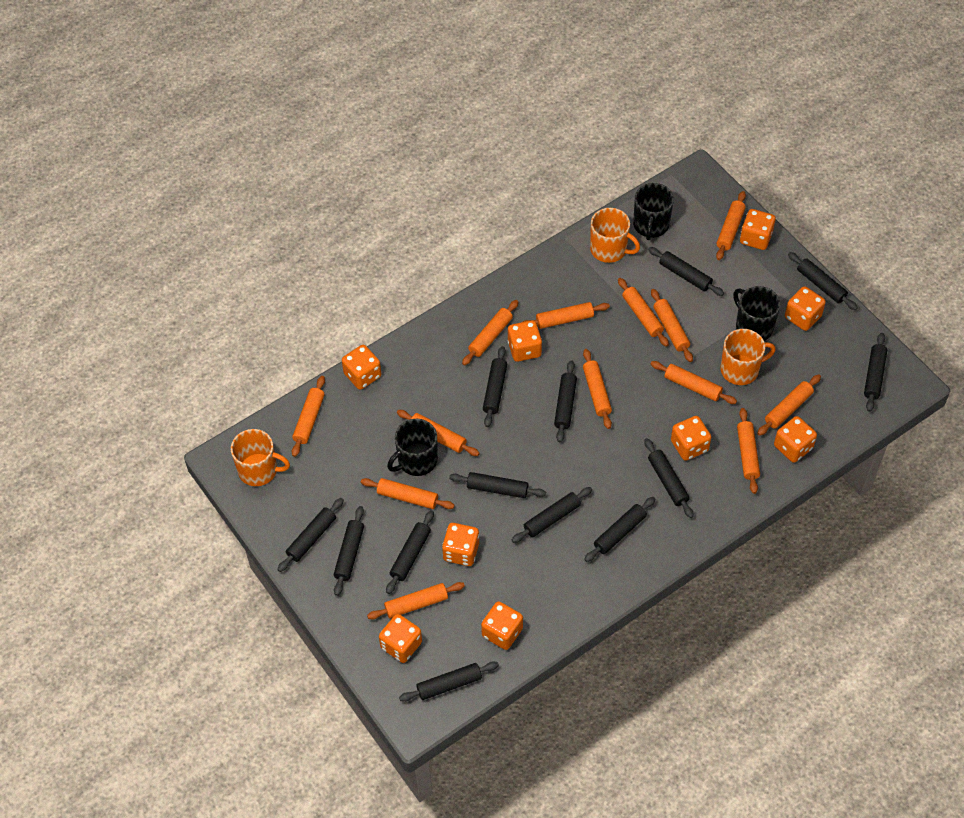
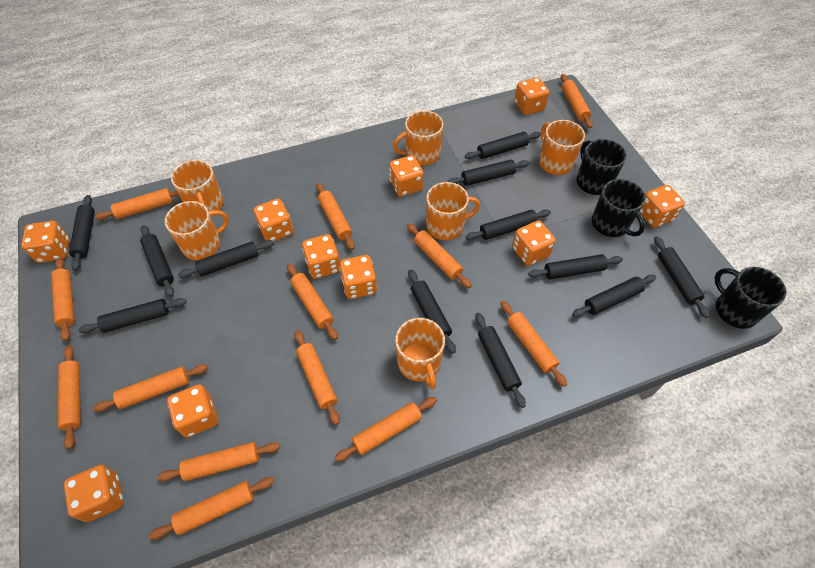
black rolling pin: 13 -> 12
orange dice: 9 -> 10
orange mug: 3 -> 6

